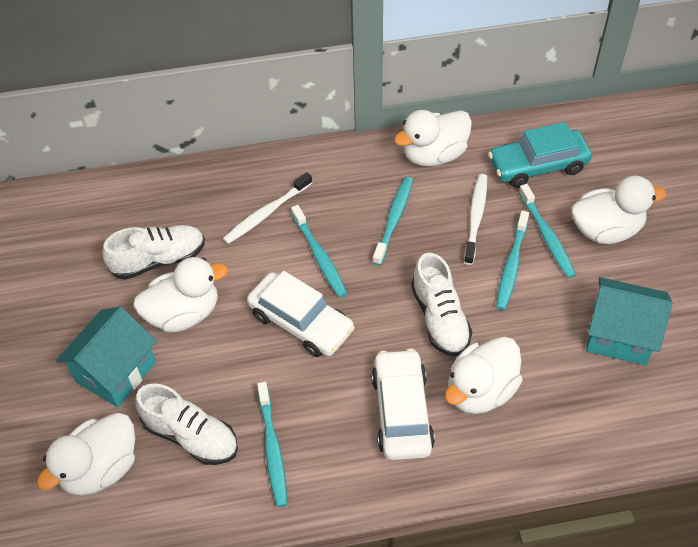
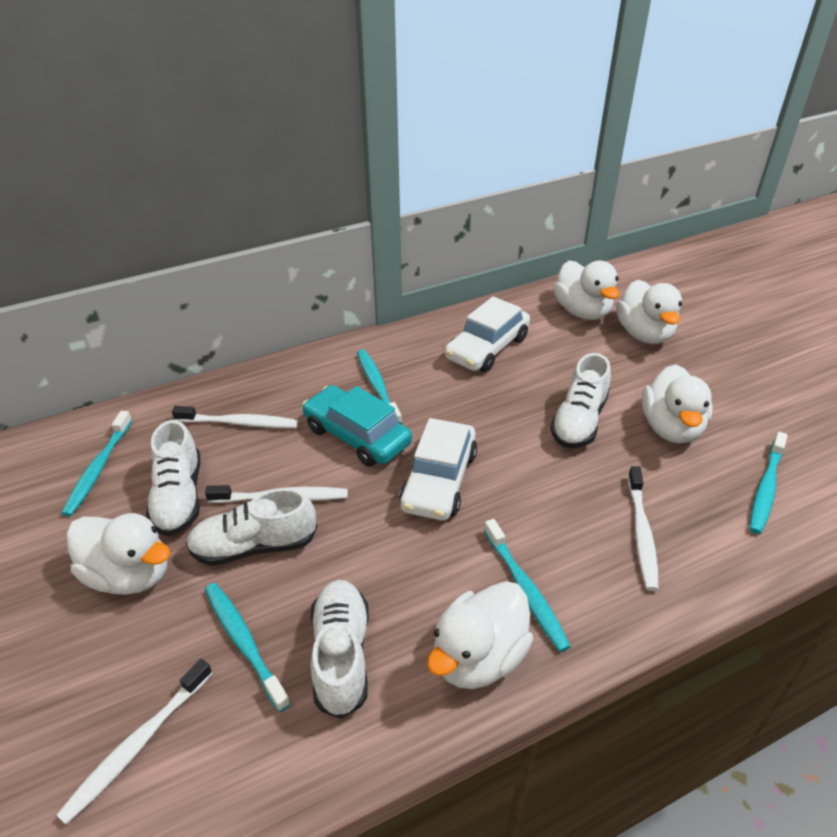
turquoise house: 2 -> 0
white shoe: 3 -> 4
white toothbrush: 2 -> 4

